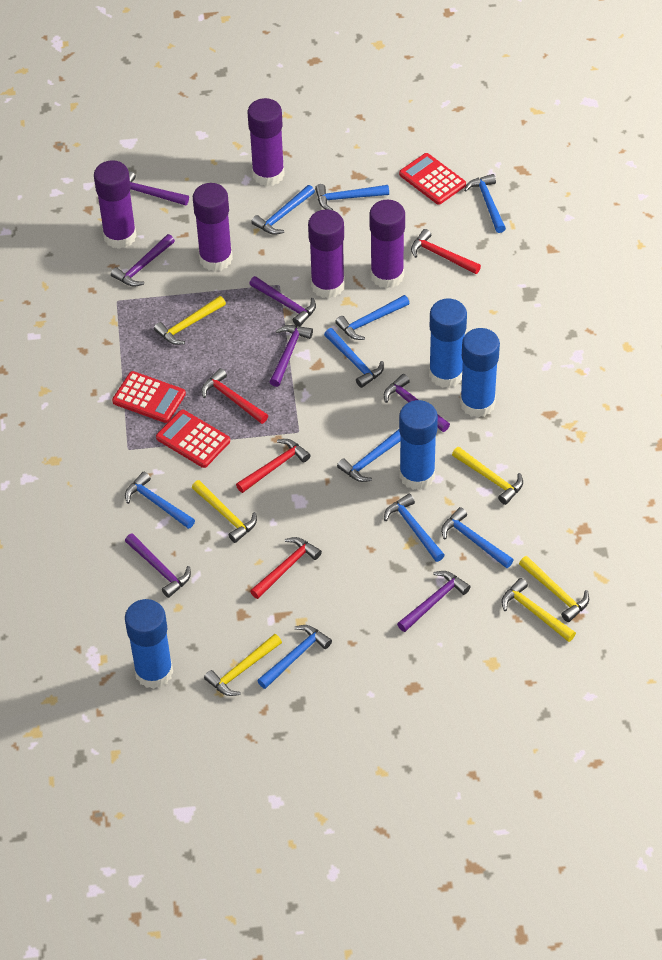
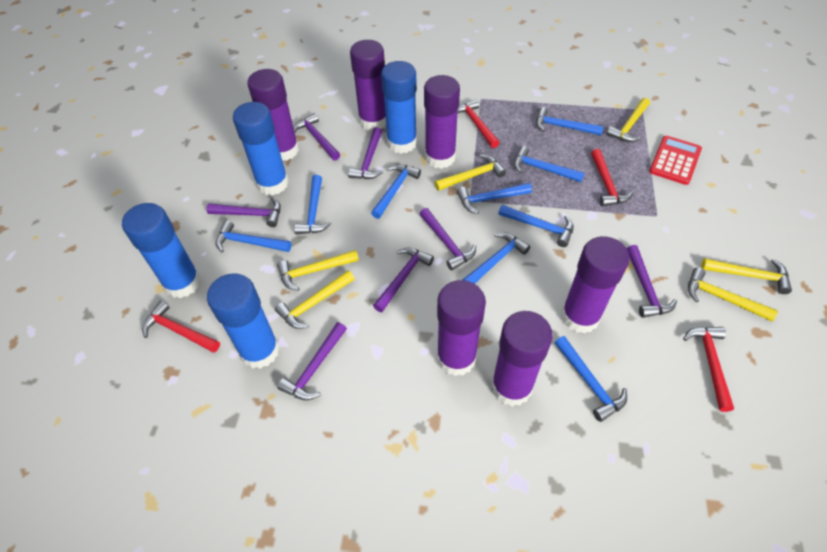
blue hammer: 10 -> 9
purple glue stick: 5 -> 6
red calculator: 3 -> 1

